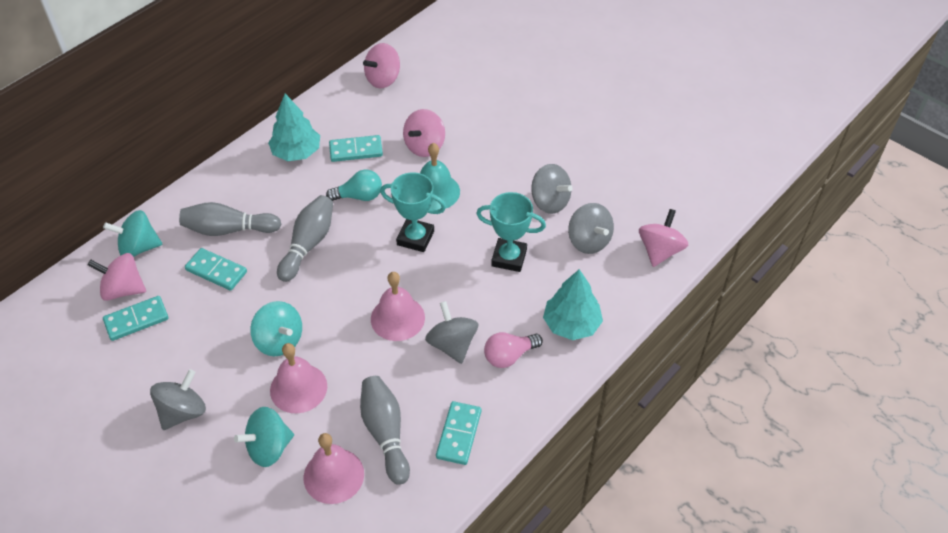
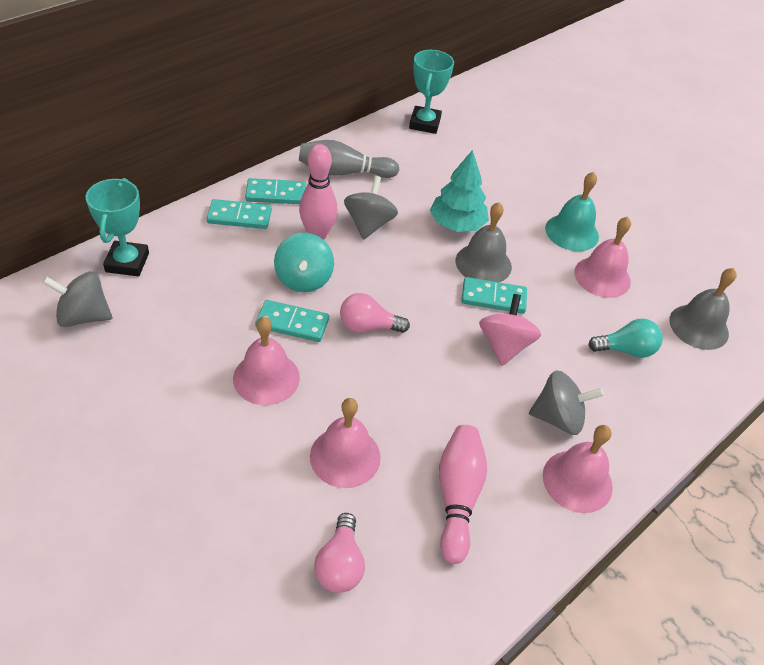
grey bell: 0 -> 2
grey bowling pin: 3 -> 1
grey spinning top: 4 -> 3
pink bell: 3 -> 4
pink bowling pin: 0 -> 2
pink light bulb: 1 -> 2
pink spinning top: 4 -> 1
turquoise spinning top: 3 -> 1
turquoise tree: 2 -> 1

